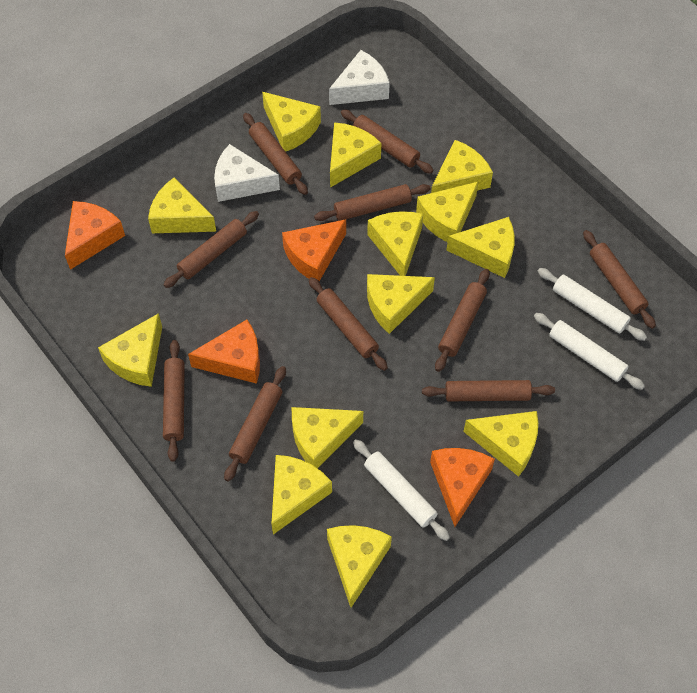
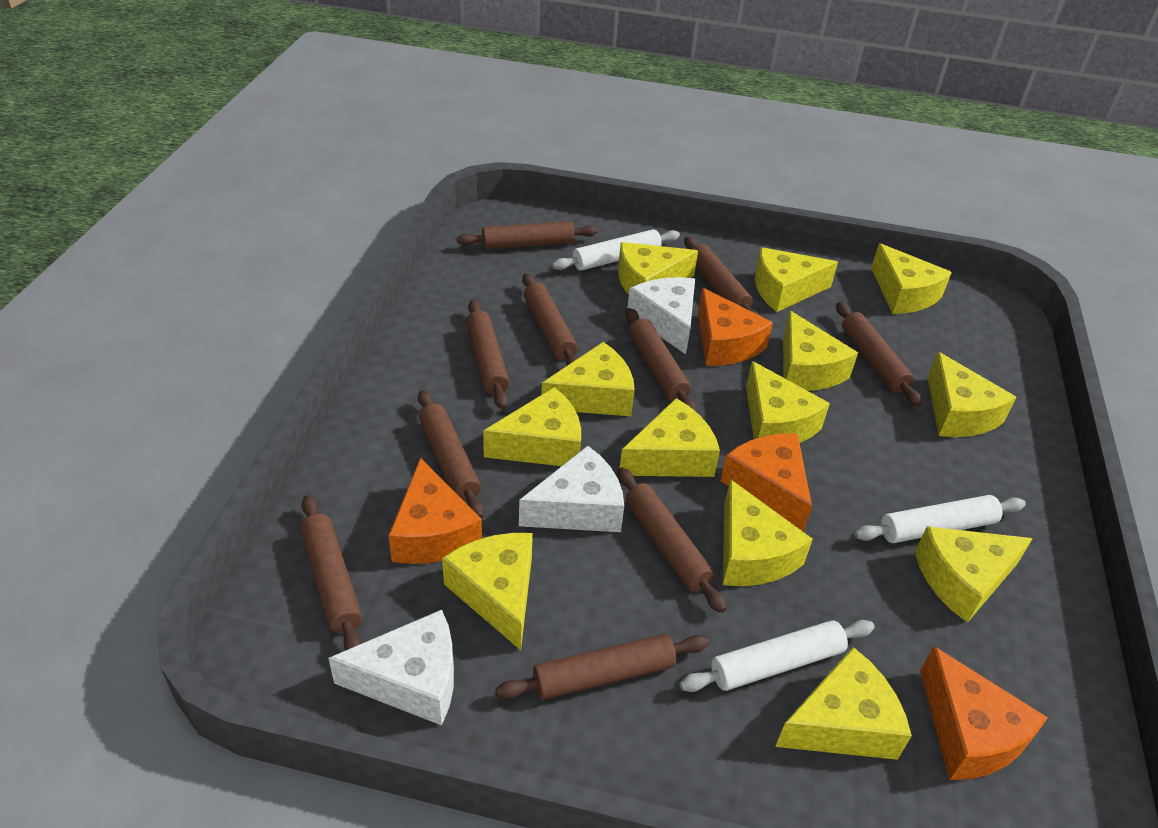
white cheese: 2 -> 3

